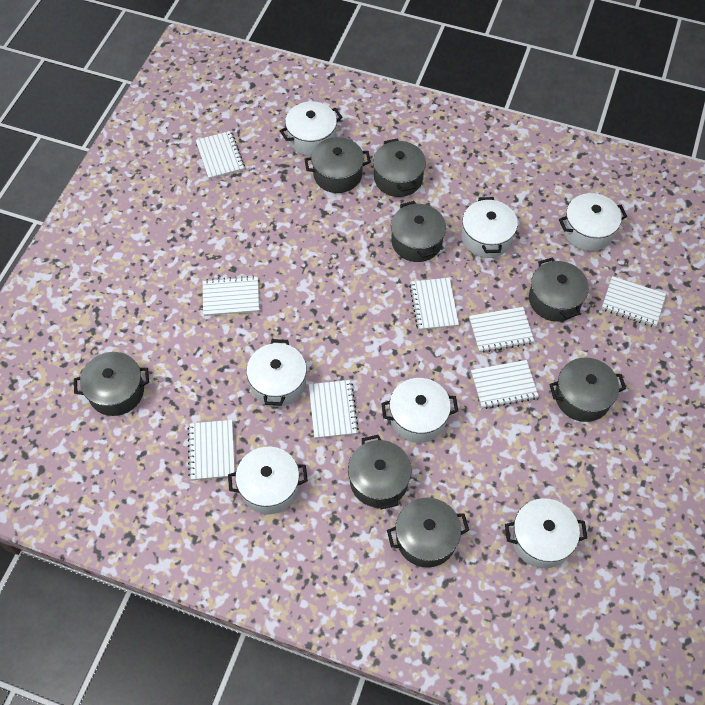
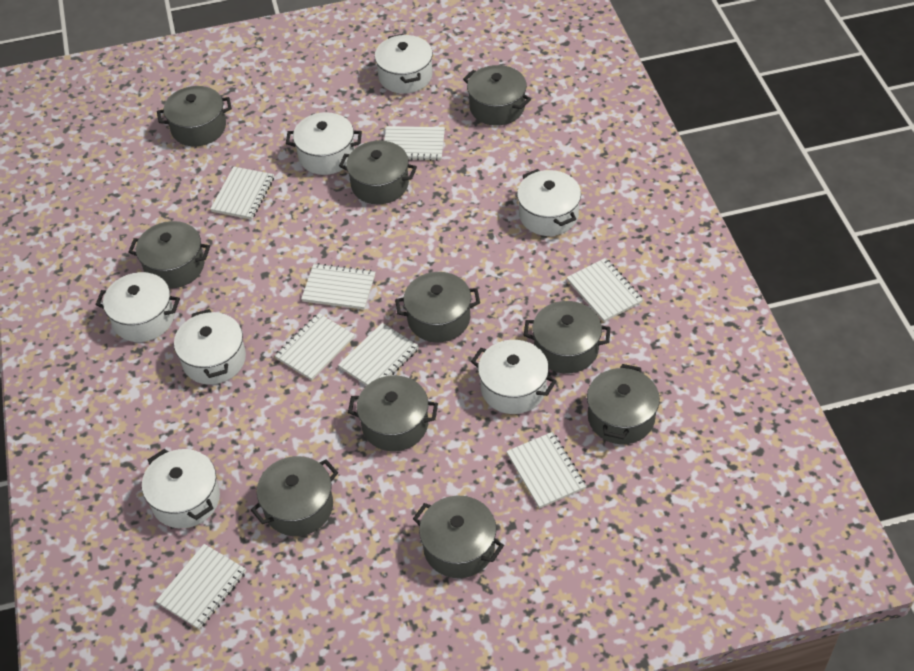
grey pot: 8 -> 10

